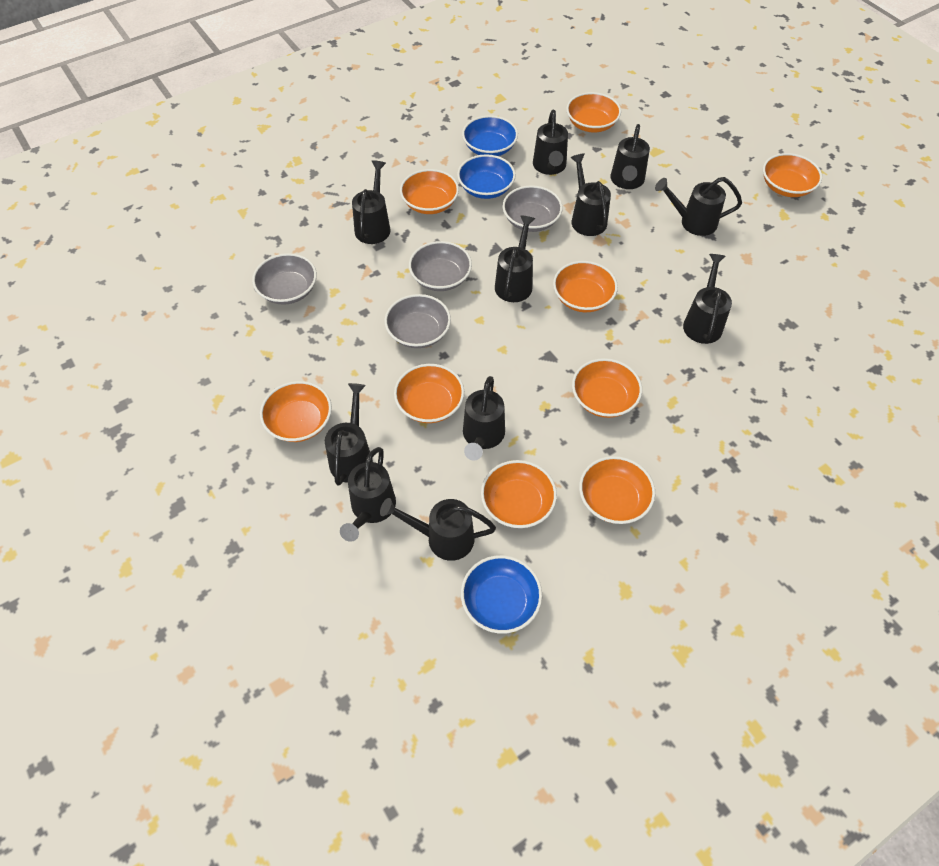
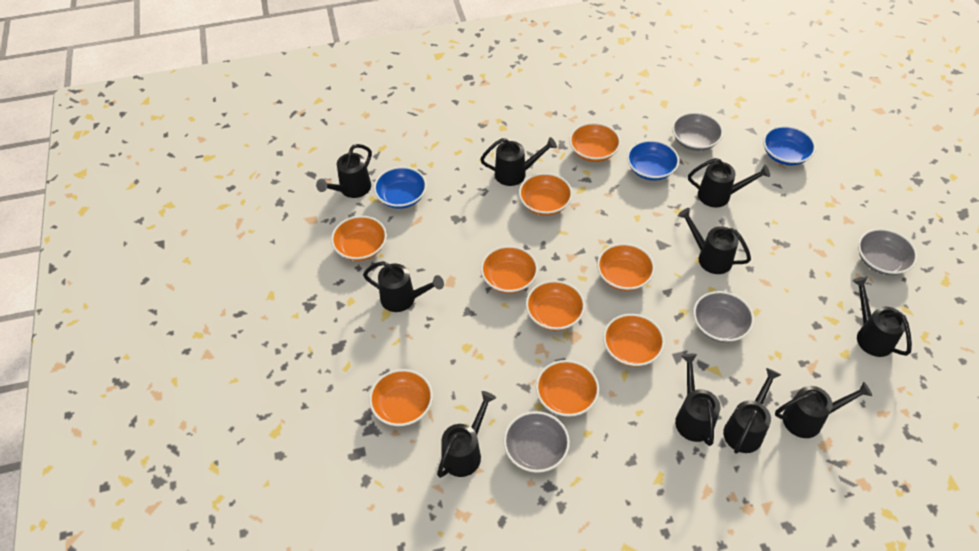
black watering can: 11 -> 10

